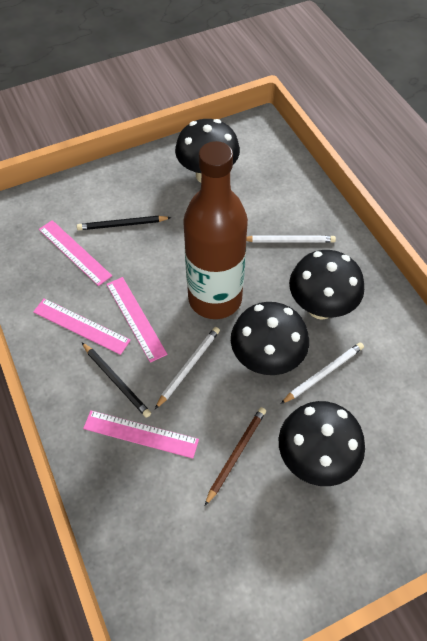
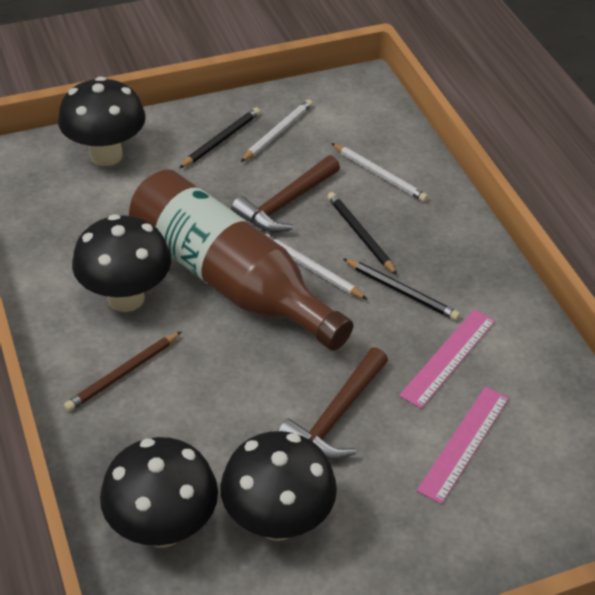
black pencil: 2 -> 3
brown hammer: 0 -> 2
pink ruler: 4 -> 2

